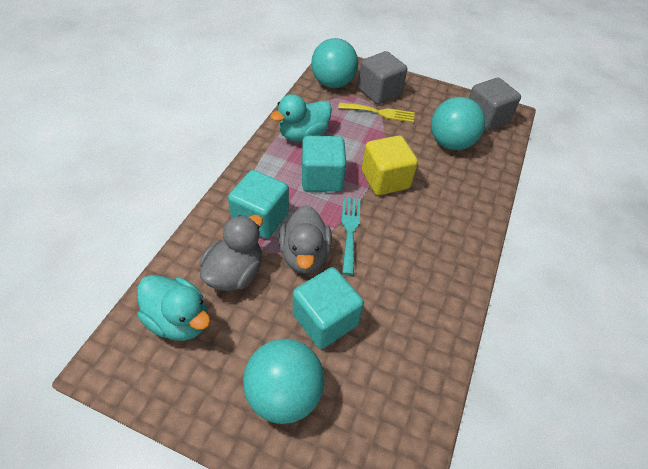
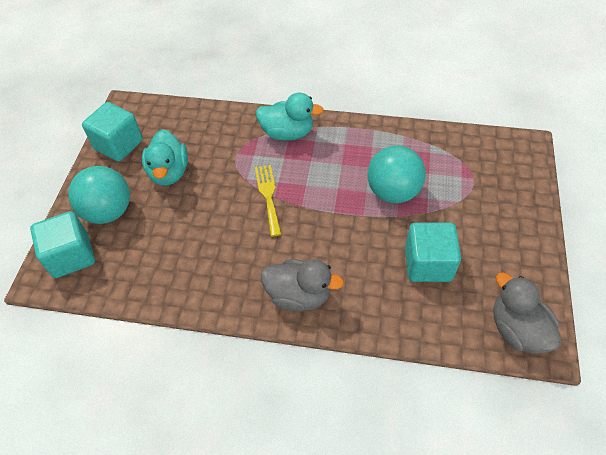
grey cube: 2 -> 0
turquoise ball: 3 -> 2
turquoise fork: 1 -> 0
yellow cube: 1 -> 0

